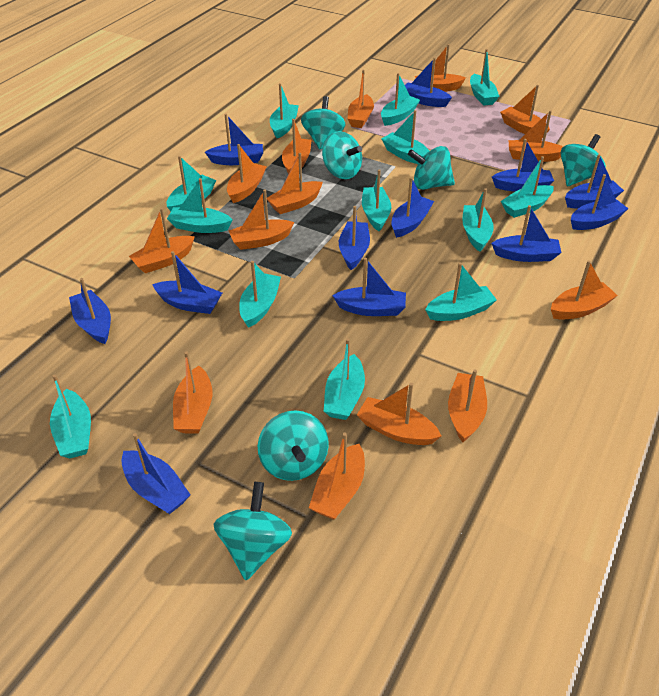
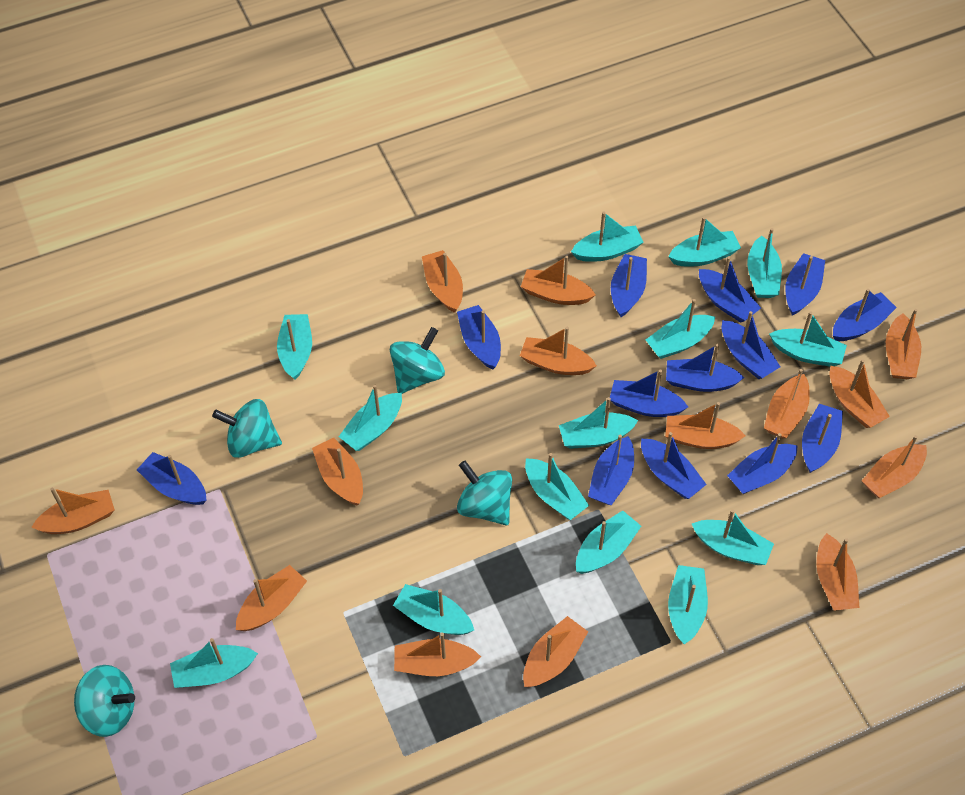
blue boat: 12 -> 13
turquoise boat: 13 -> 14
turquoise spinning top: 6 -> 4

